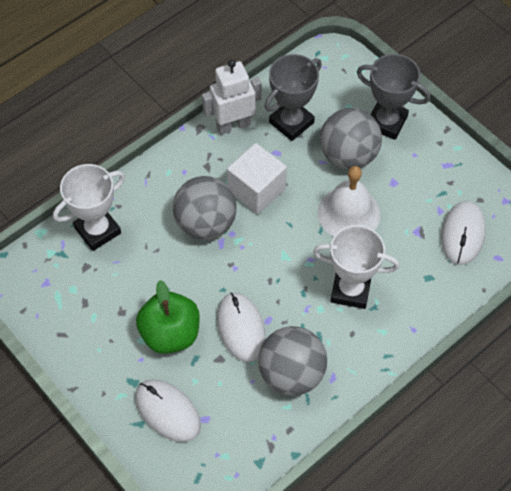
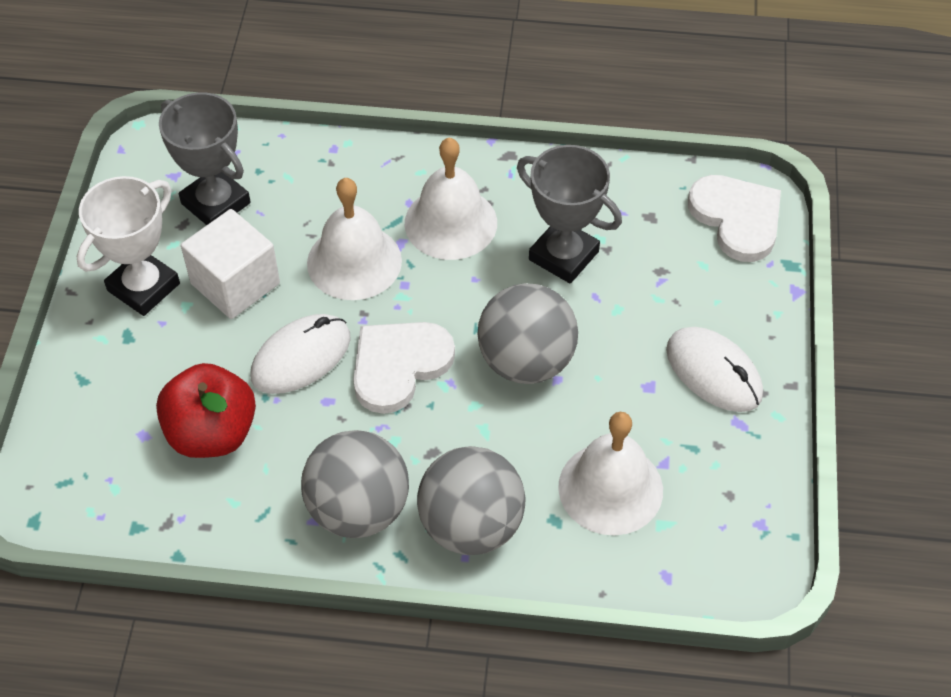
green apple: 1 -> 0
red apple: 0 -> 1
white bell: 1 -> 3
white heart: 0 -> 2
white mouse: 3 -> 2
white robot: 1 -> 0
white trophy: 2 -> 1

